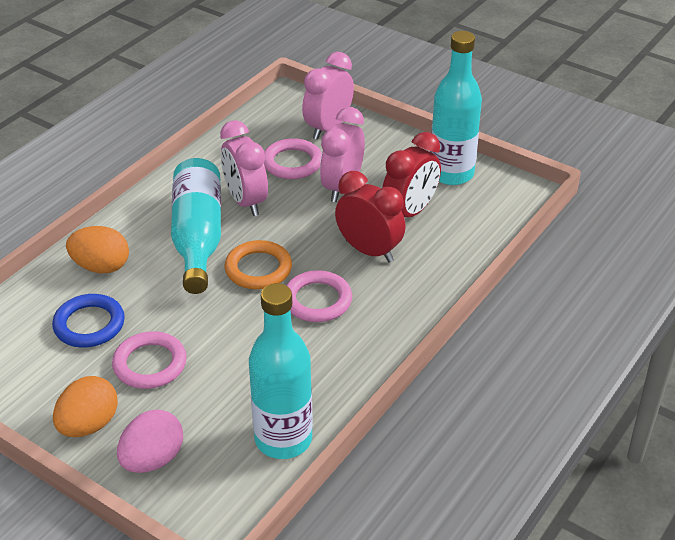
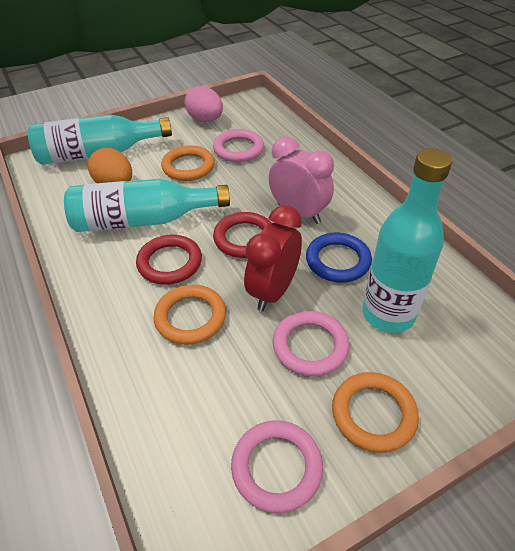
orange egg: 2 -> 1
orange ring: 1 -> 3
pink clock: 3 -> 1
red clock: 2 -> 1
red ring: 0 -> 2

